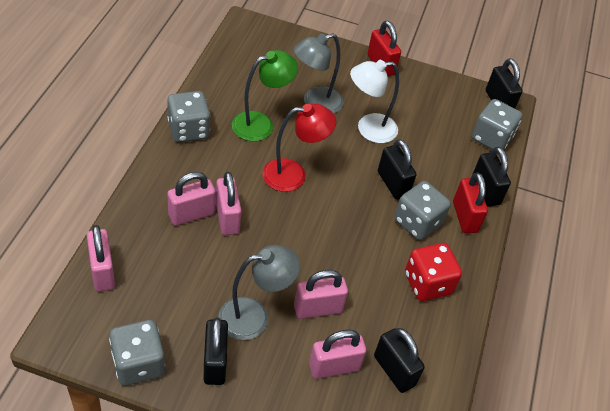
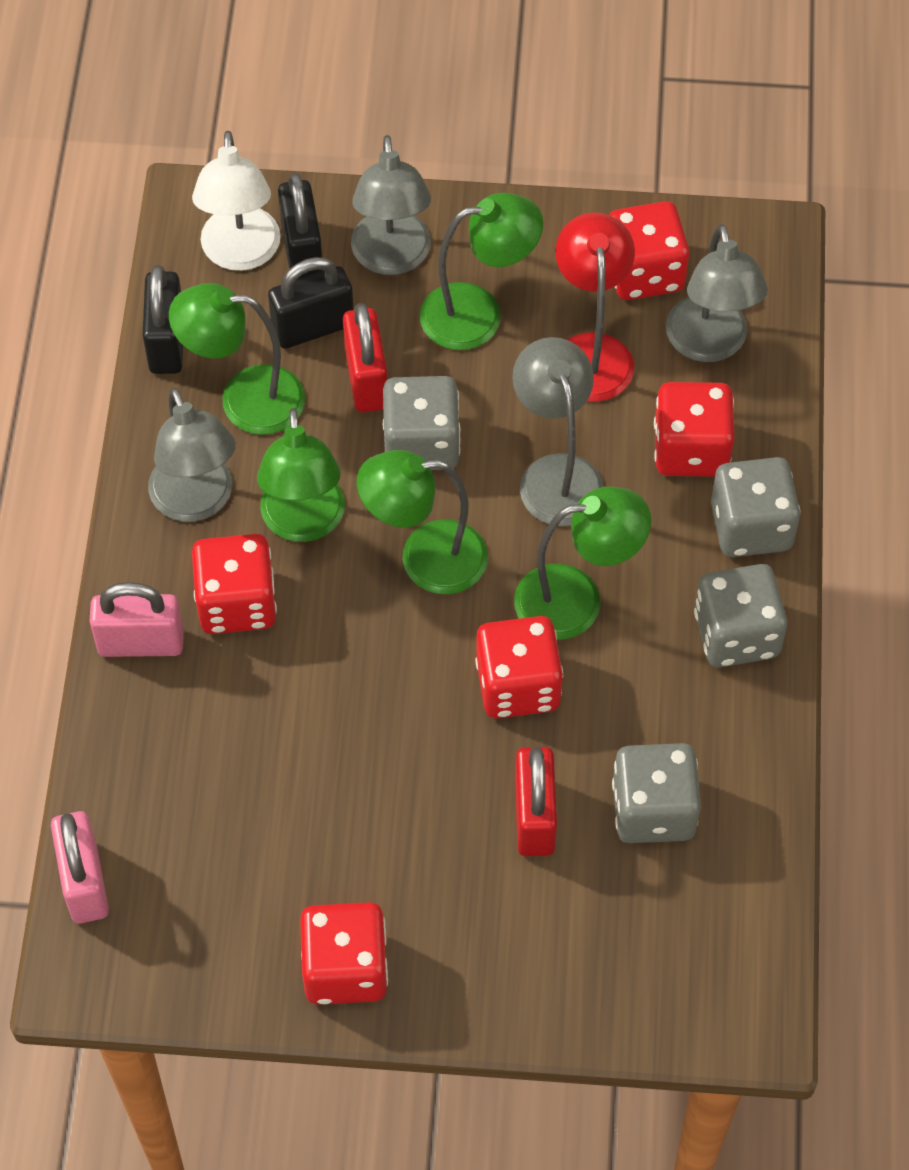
black padlock: 5 -> 3
green lamp: 1 -> 5
grey lamp: 2 -> 4
pink padlock: 5 -> 2
red dice: 1 -> 5

